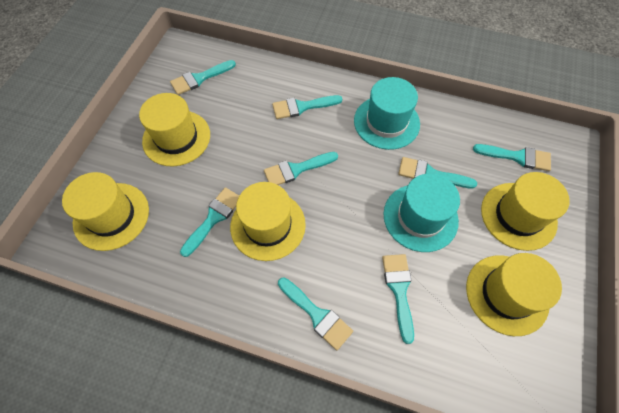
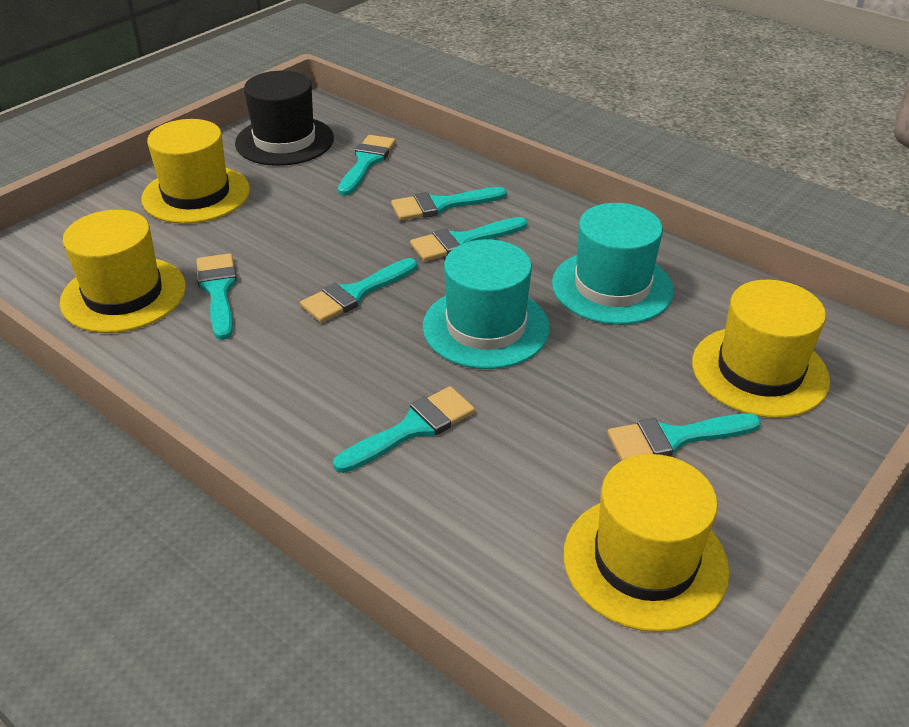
black hat: 0 -> 1
turquoise brush: 8 -> 7
yellow hat: 5 -> 4

